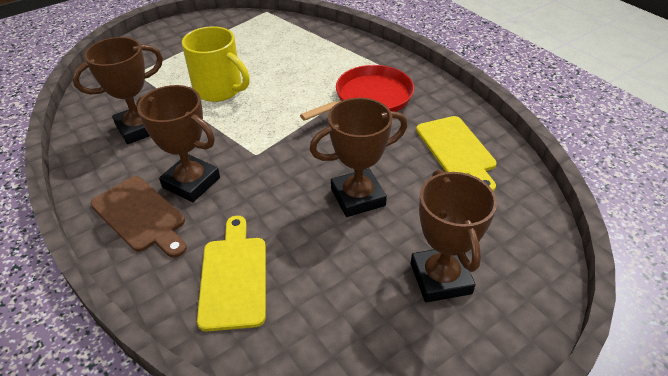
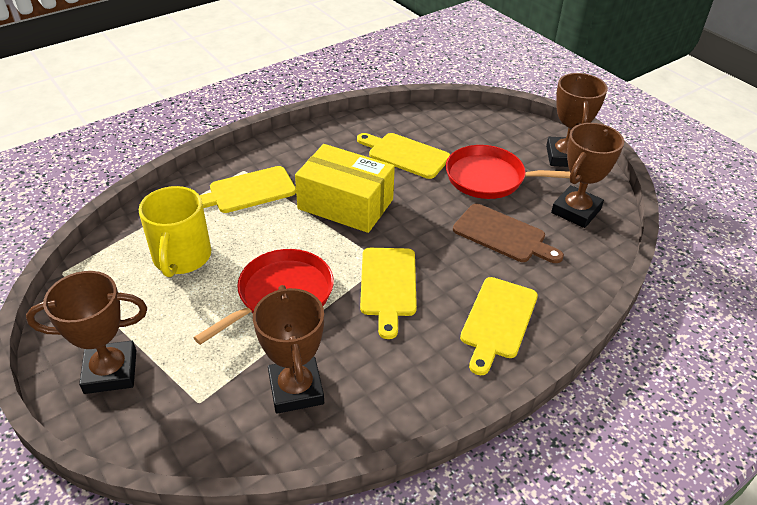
red pan: 1 -> 2
yellow box: 0 -> 1
yellow cutting board: 2 -> 4

